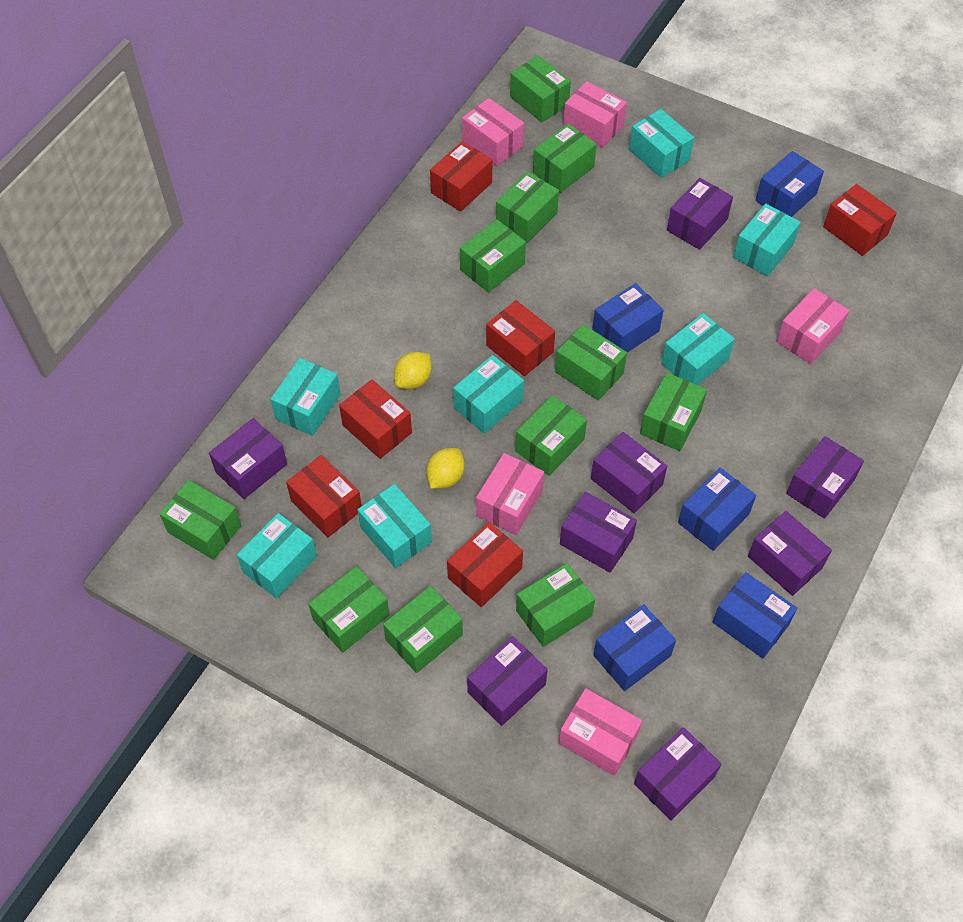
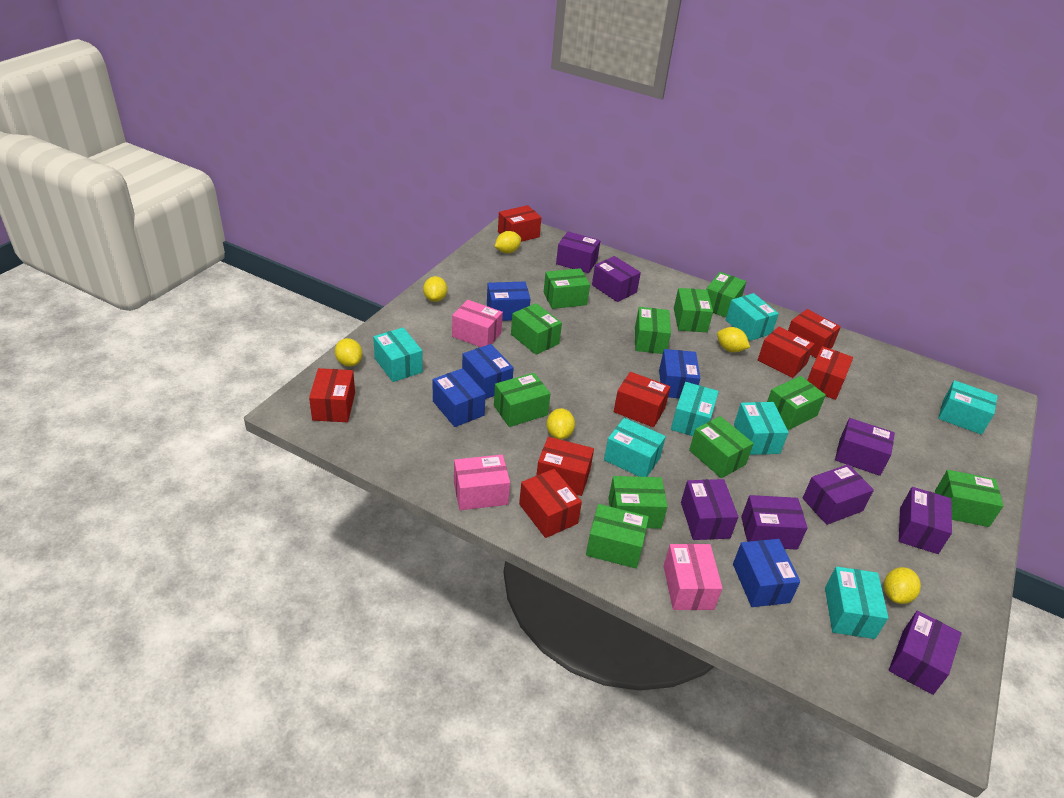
pink box: 5 -> 3
red box: 6 -> 8
yellow lemon: 2 -> 6

